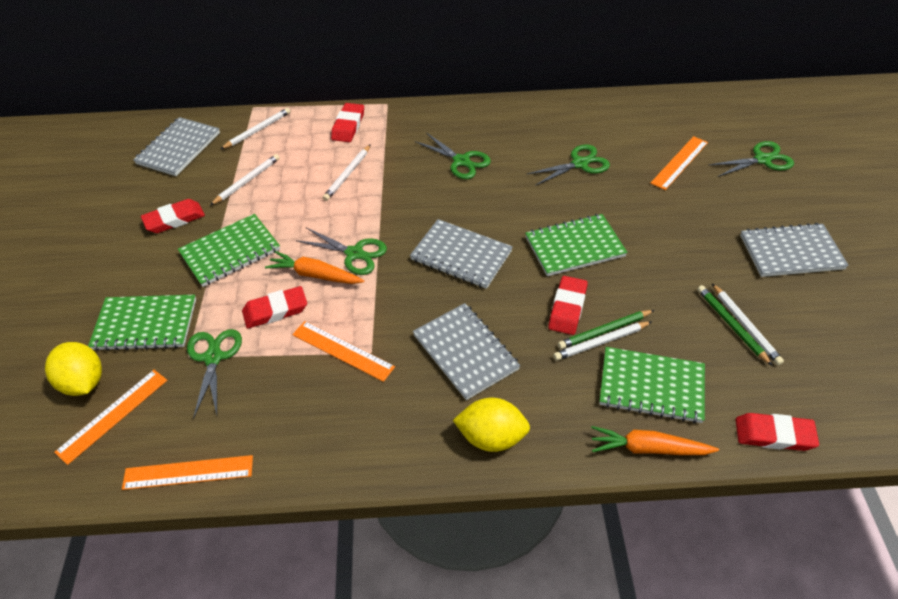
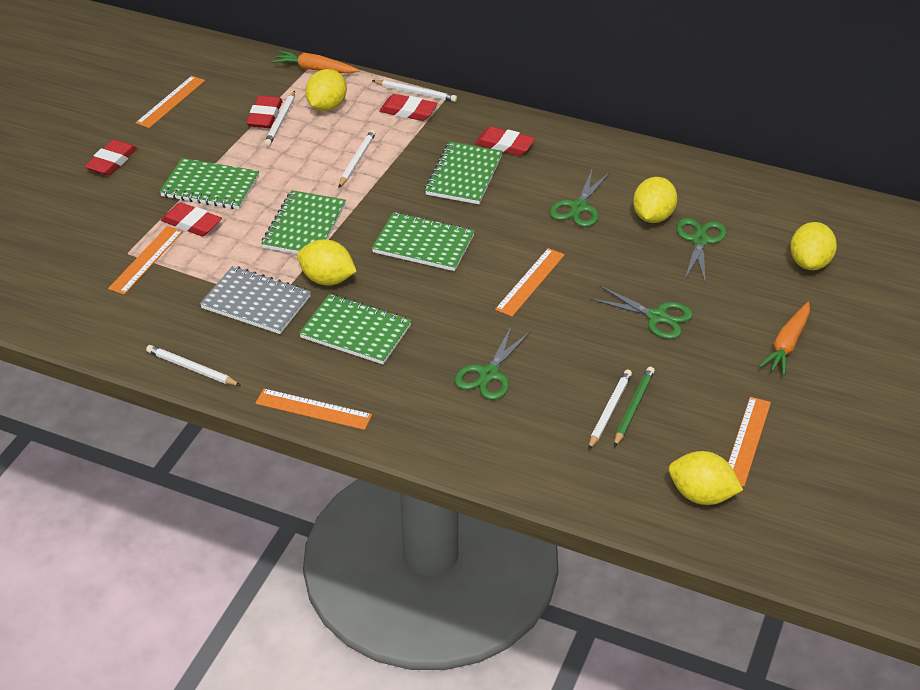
green notebook: 4 -> 5
green pencil: 2 -> 1
green scissors: 5 -> 4
grey notebook: 4 -> 1
orange ruler: 4 -> 5
yellow lemon: 2 -> 5

